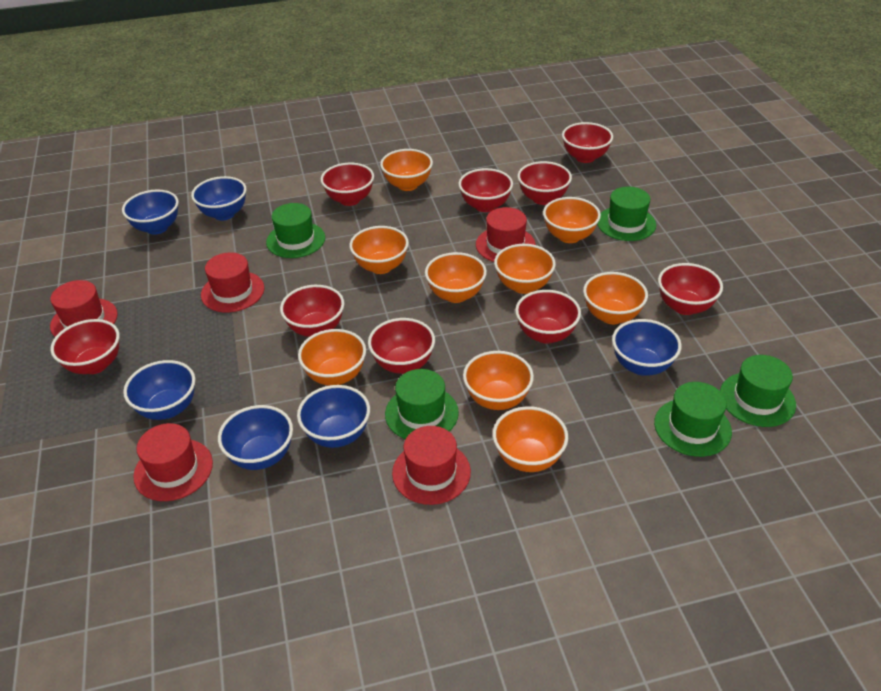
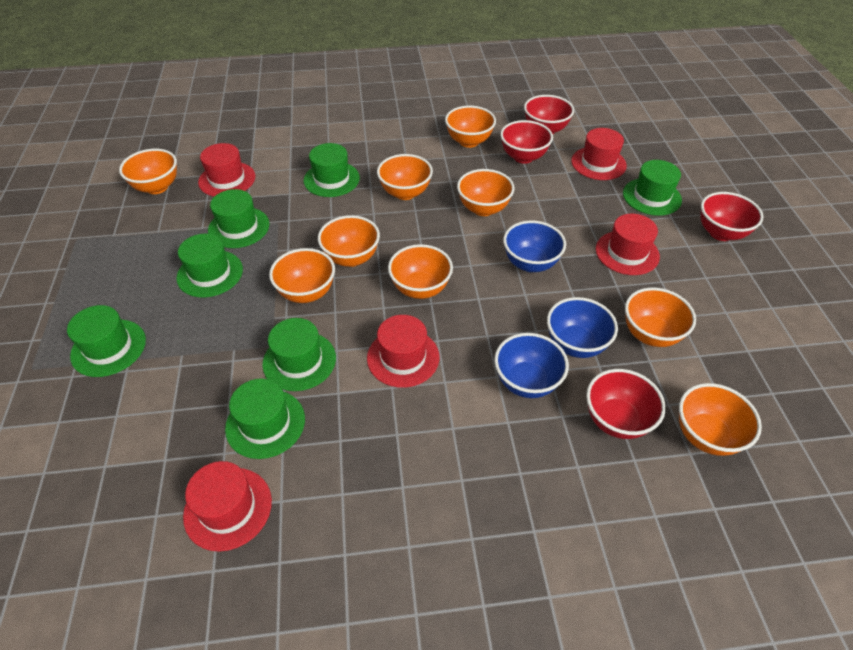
blue bowl: 6 -> 3
green hat: 5 -> 7
red bowl: 9 -> 4

